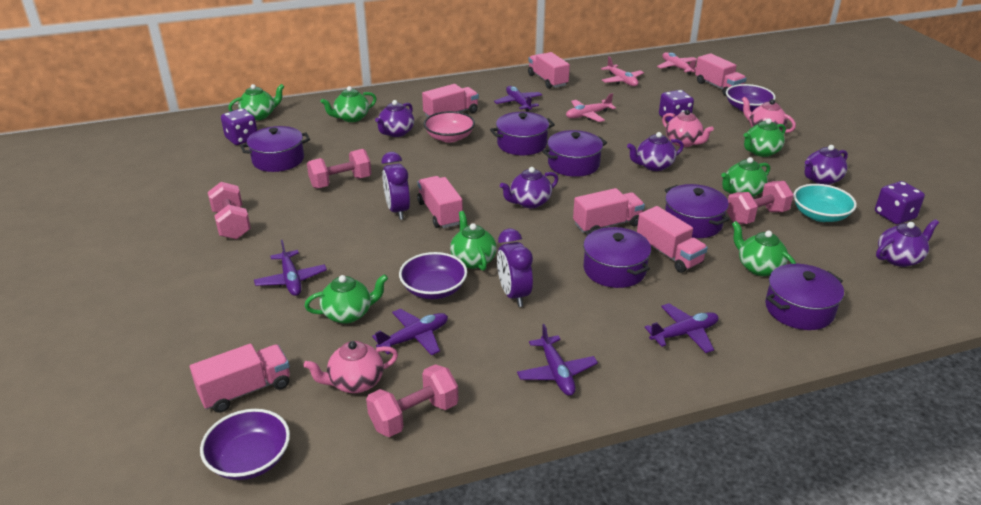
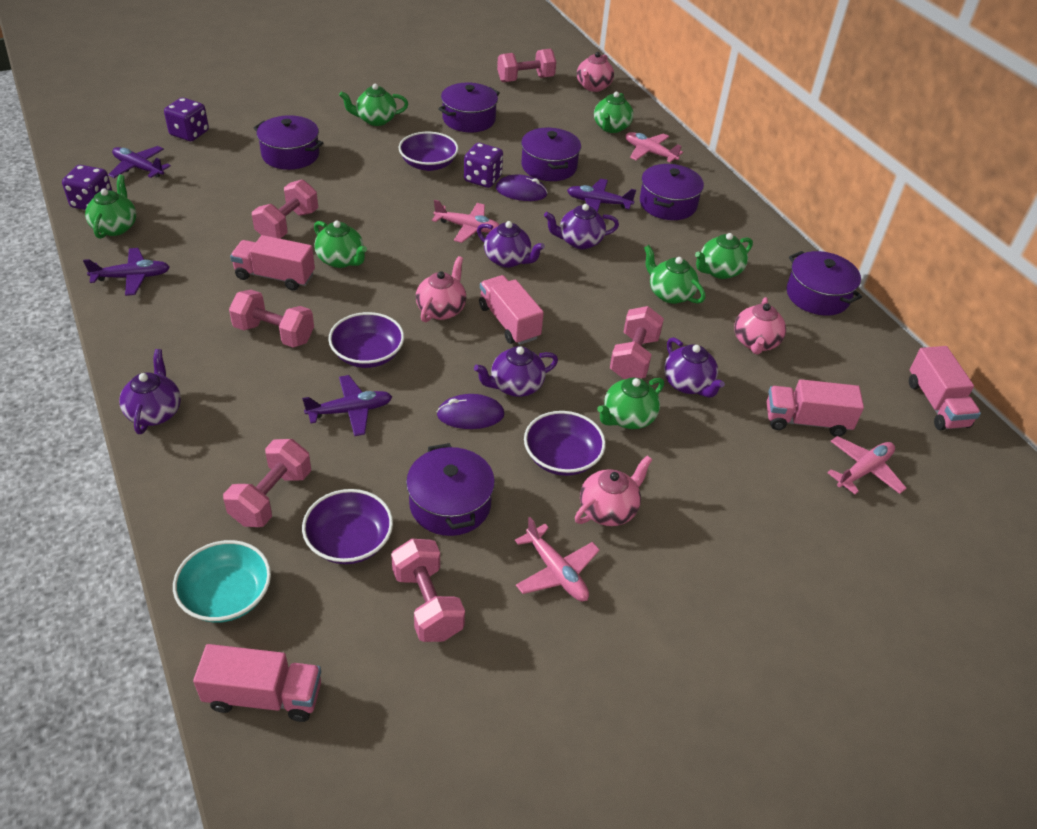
pink bowl: 1 -> 0
pink dumbbell: 4 -> 6
pink plane: 3 -> 4
pink teapot: 3 -> 4
pink truck: 7 -> 5
purple bowl: 3 -> 4
purple clock: 2 -> 0
purple mouse: 0 -> 2
purple plane: 5 -> 4

